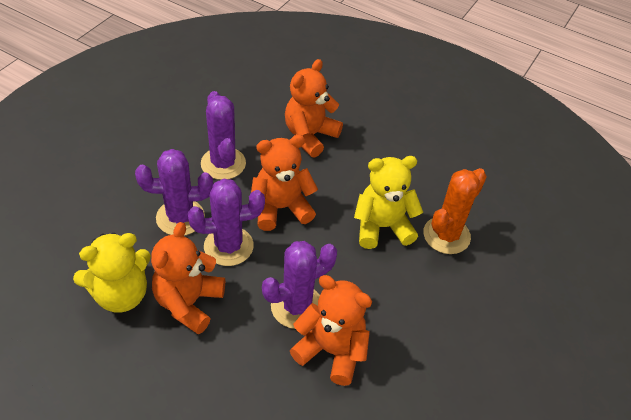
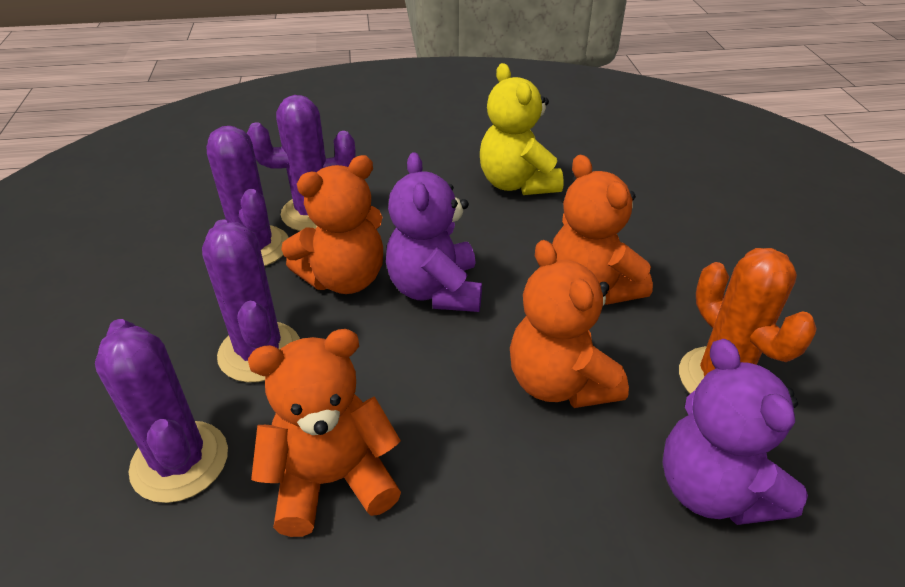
purple teddy bear: 0 -> 2
yellow teddy bear: 2 -> 1

